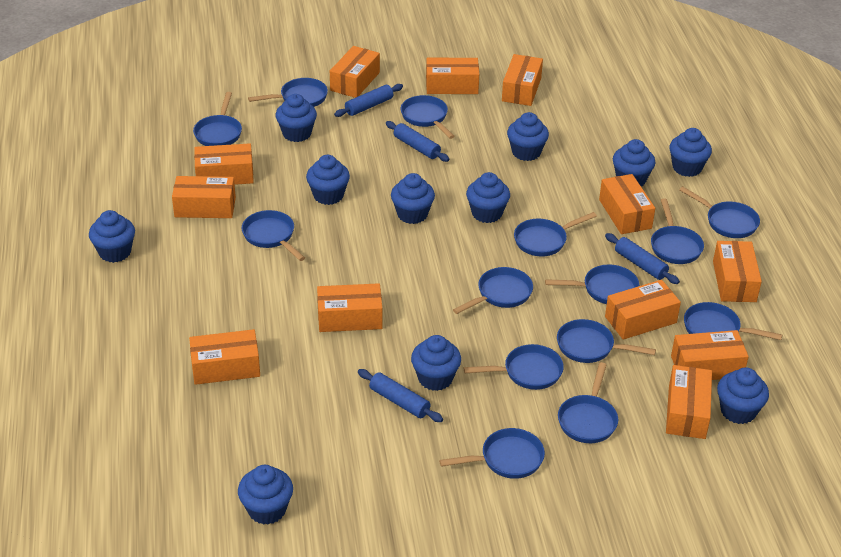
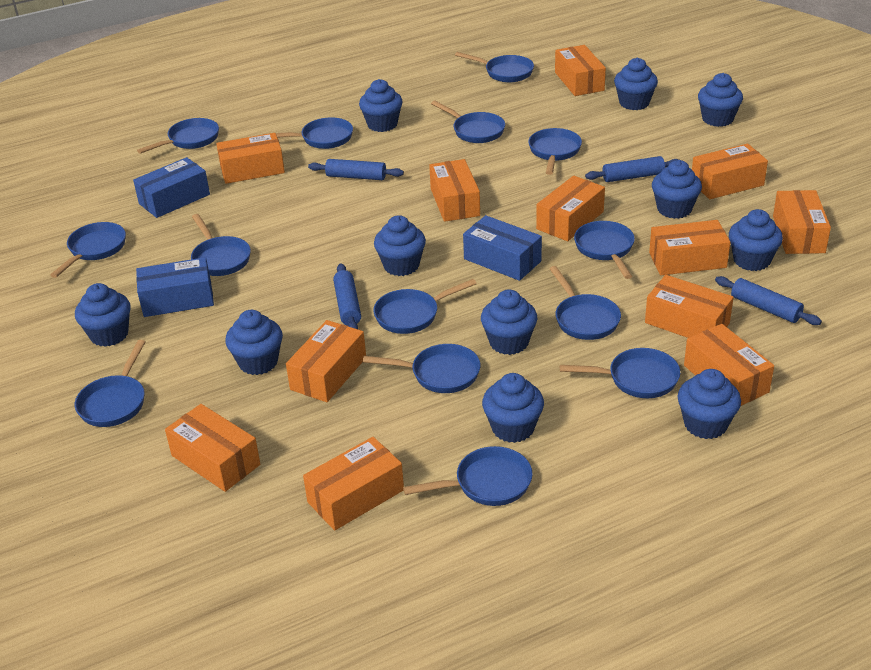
blue box: 0 -> 3

